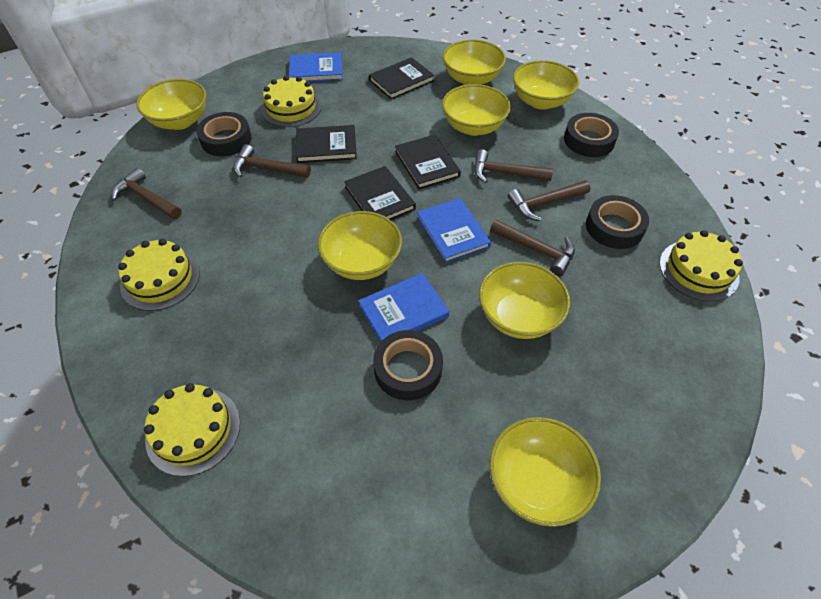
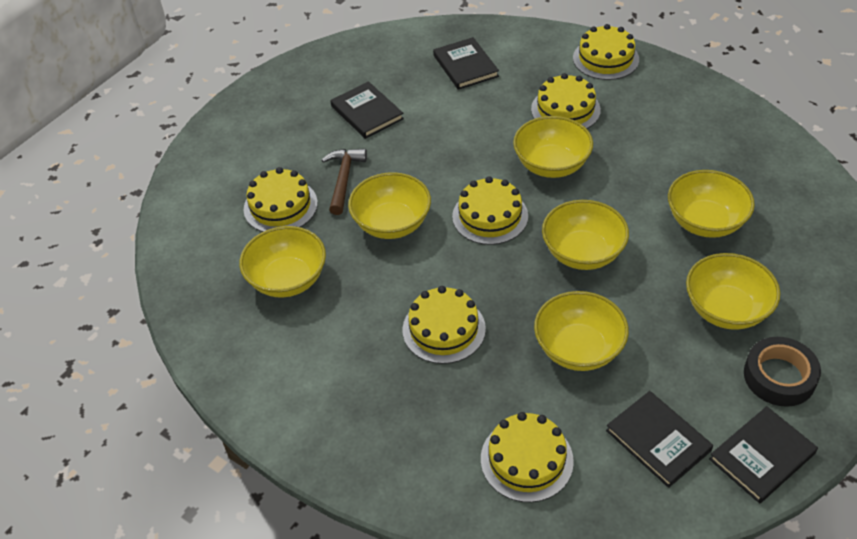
black tape: 4 -> 1
blue book: 3 -> 0
brown hammer: 5 -> 1
yellow cake: 4 -> 6

